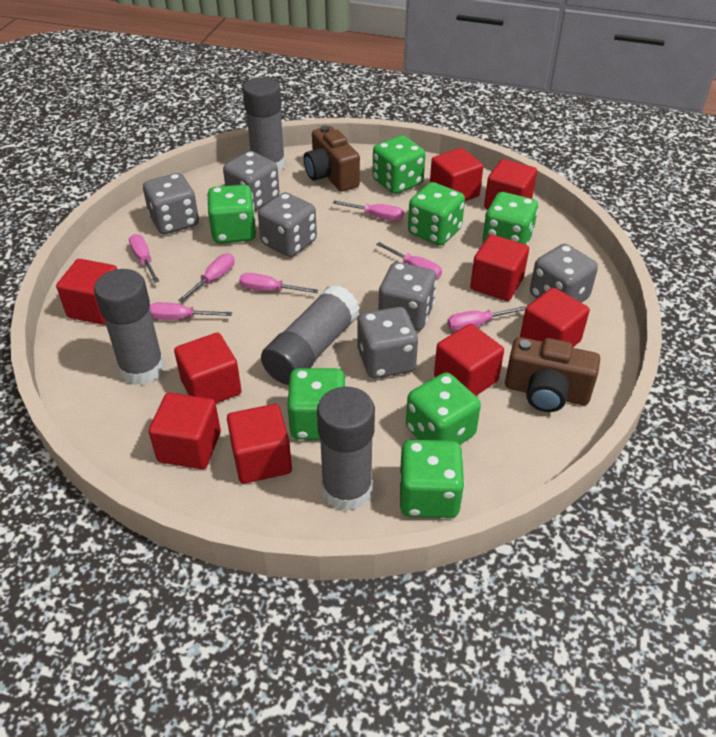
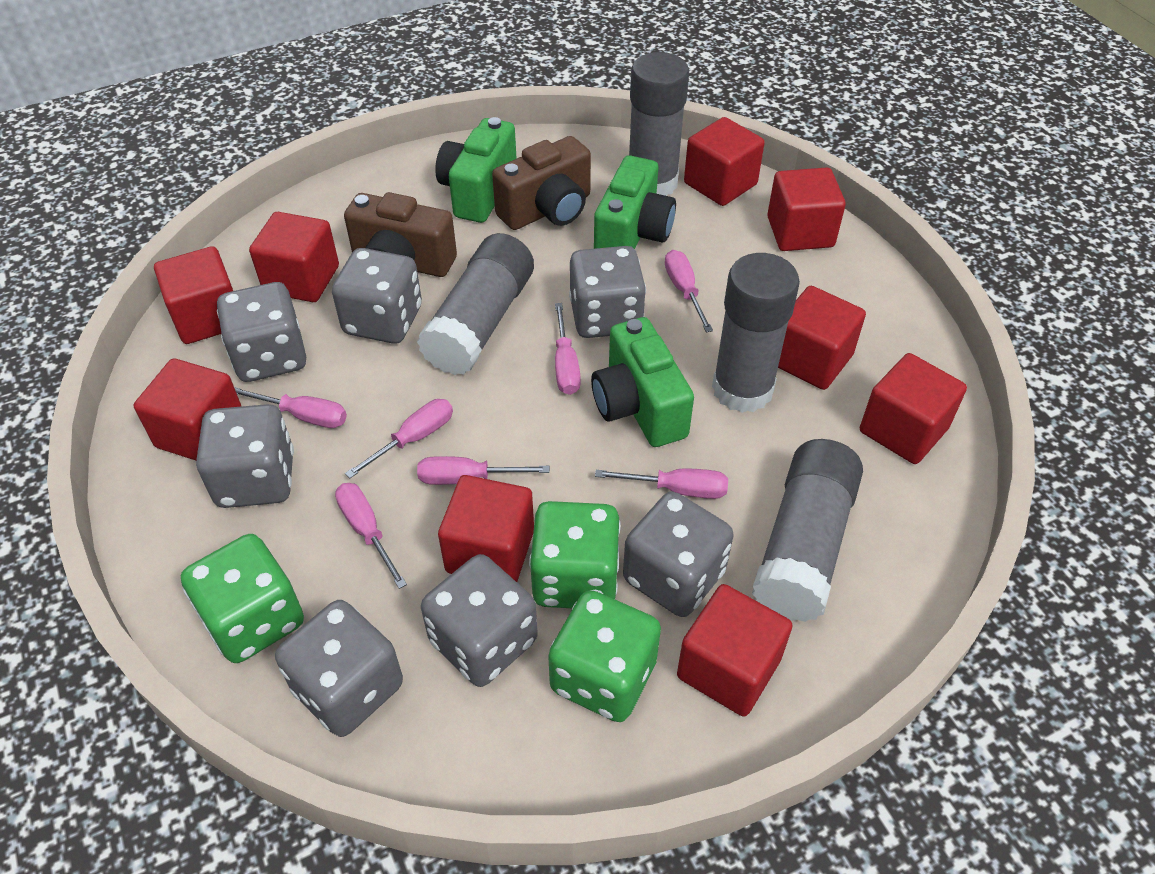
green camera: 0 -> 3
green dice: 7 -> 3
grey dice: 6 -> 7

